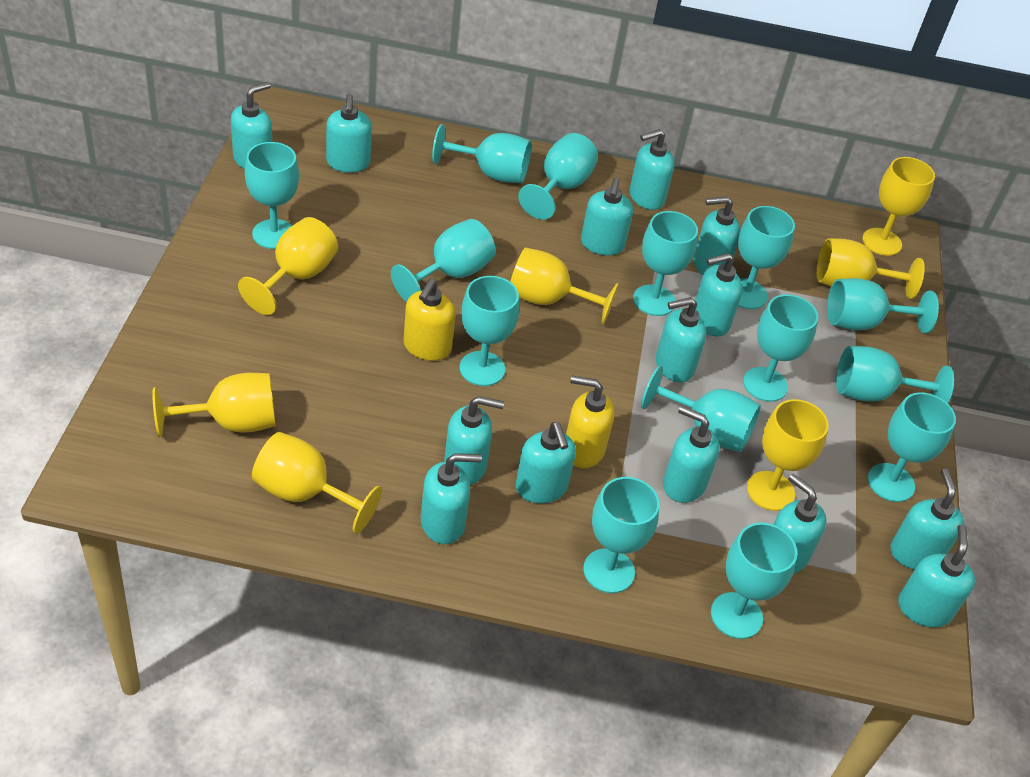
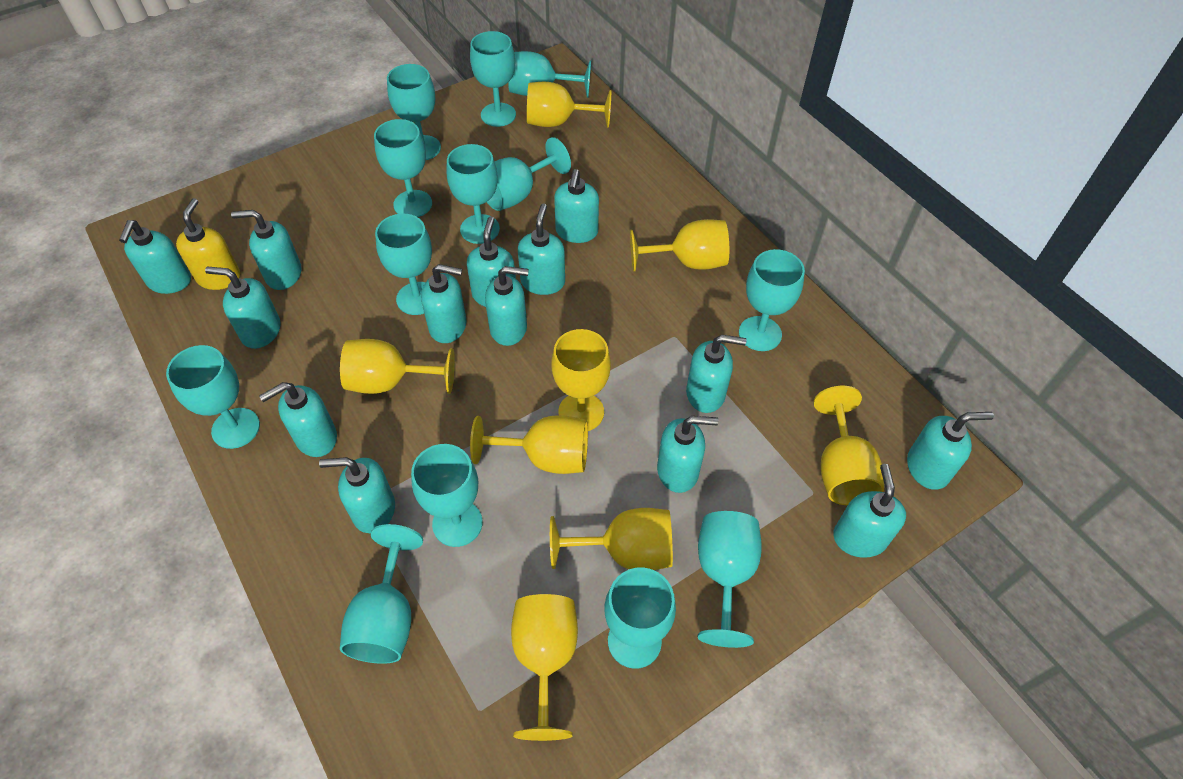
turquoise goblet: 14 -> 13
yellow goblet: 7 -> 8
yellow soap dispenser: 2 -> 1

